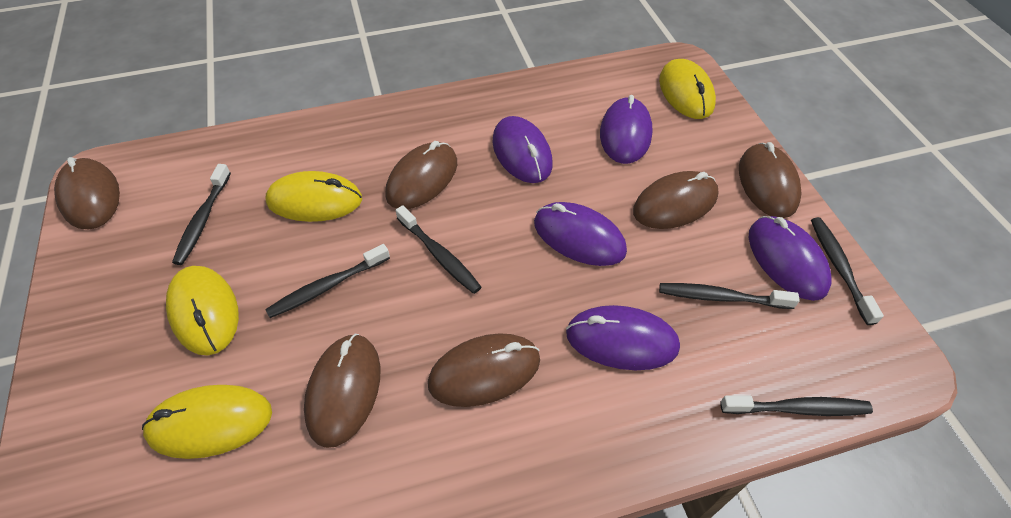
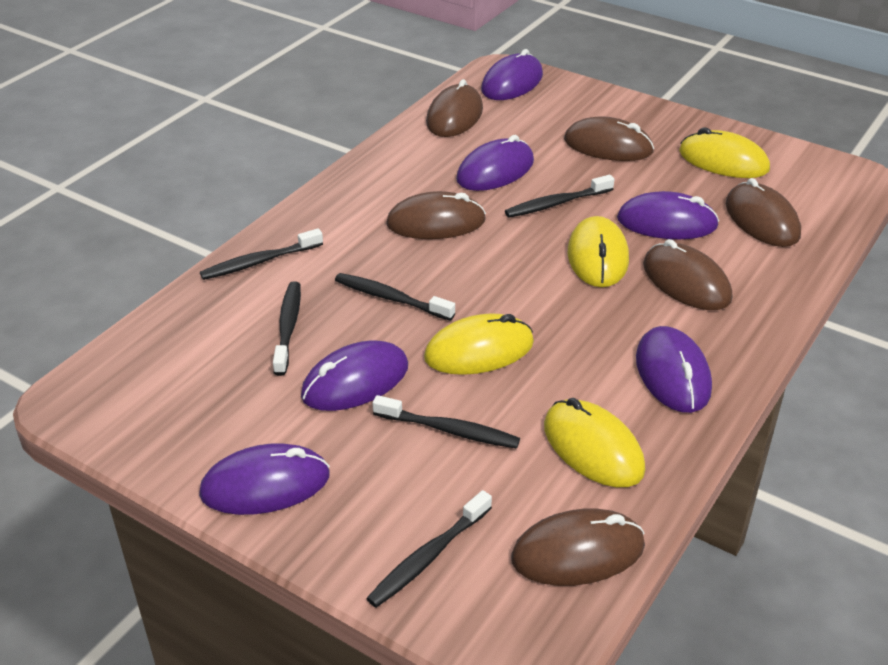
purple mouse: 5 -> 6

